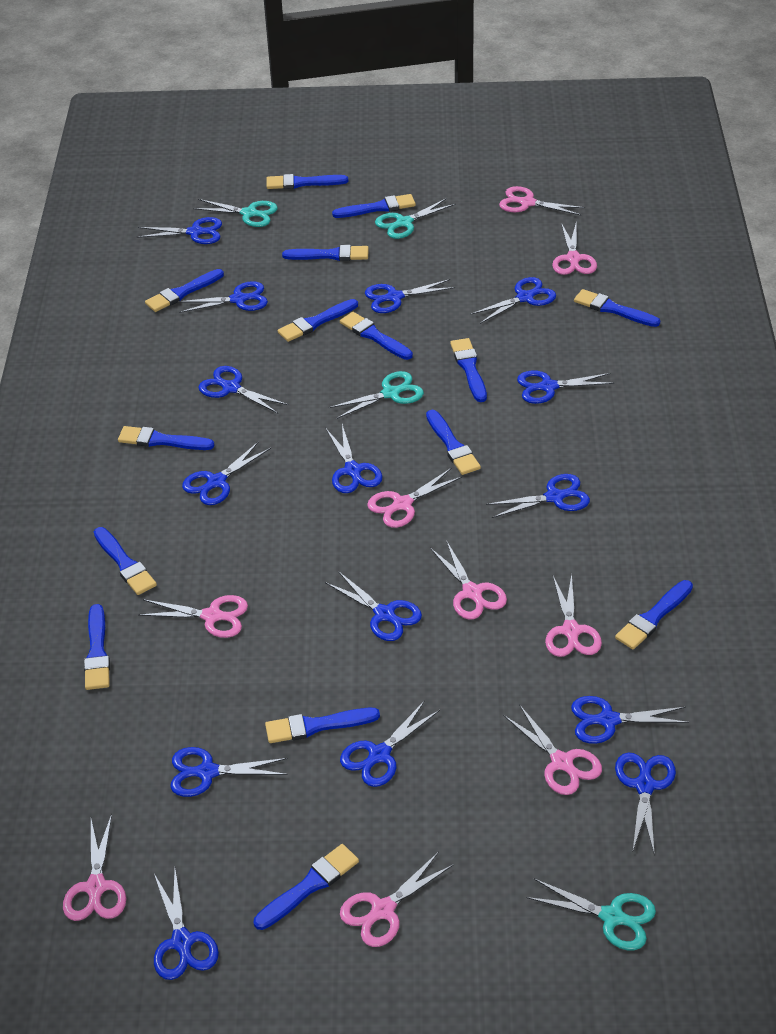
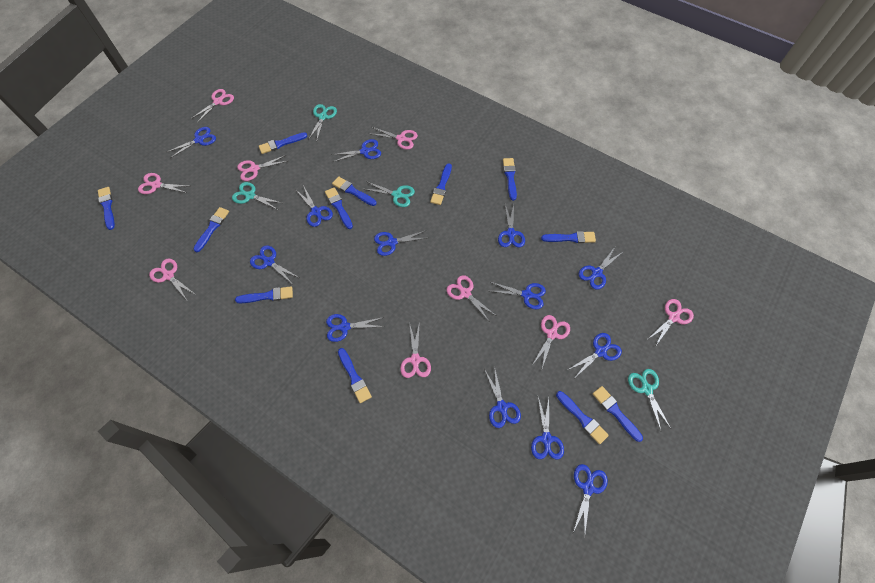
blue brush: 15 -> 12
blue scissors: 15 -> 13

